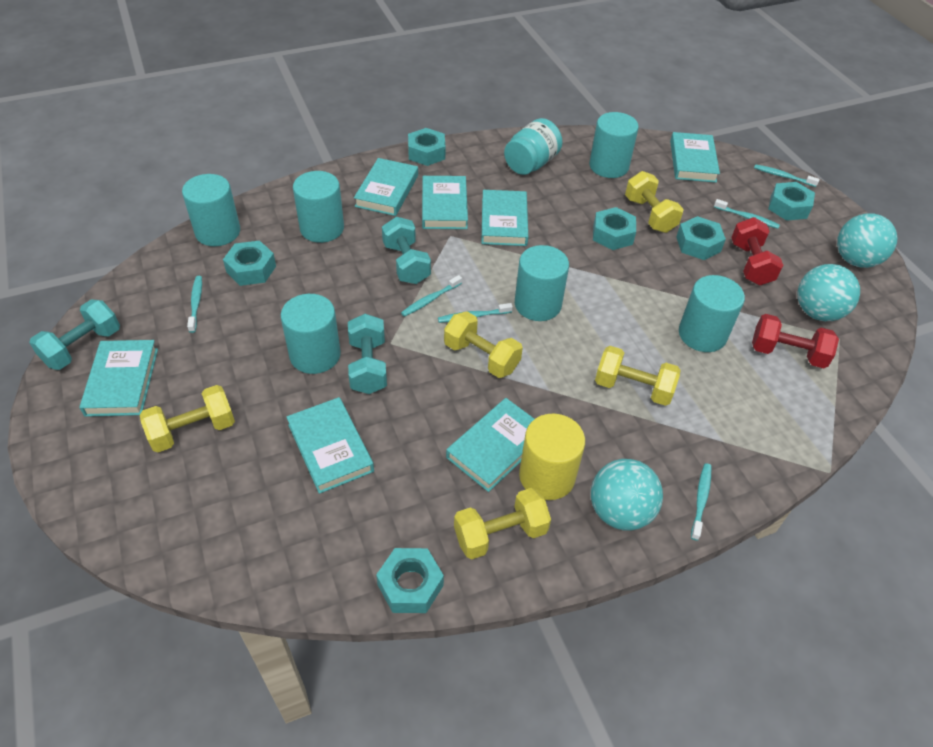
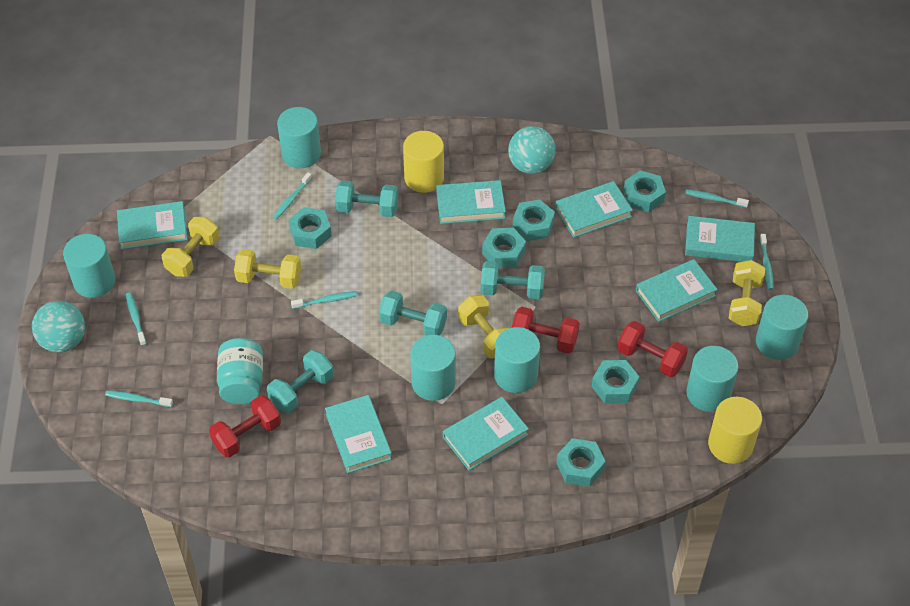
red dumbbell: 2 -> 3
turquoise ball: 3 -> 2
turquoise dumbbell: 3 -> 4
yellow cylinder: 1 -> 2
yellow dumbbell: 5 -> 4

